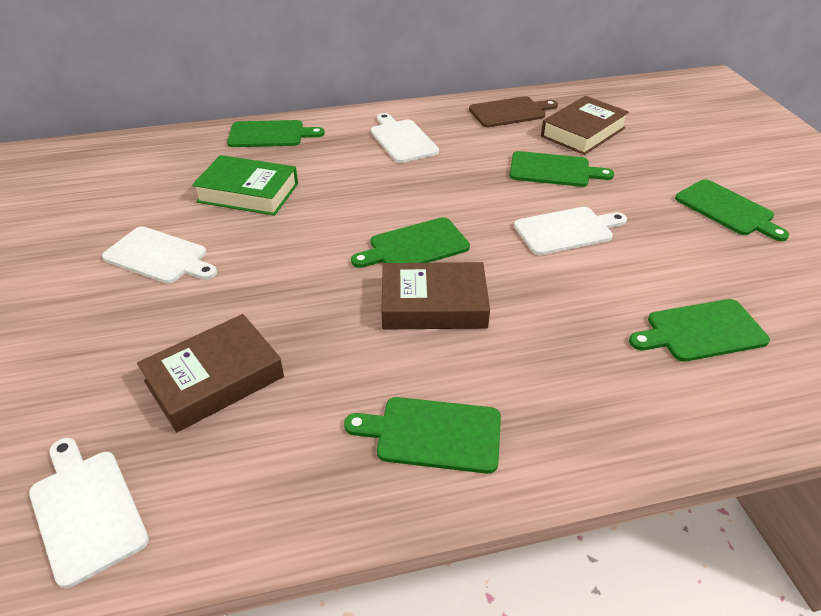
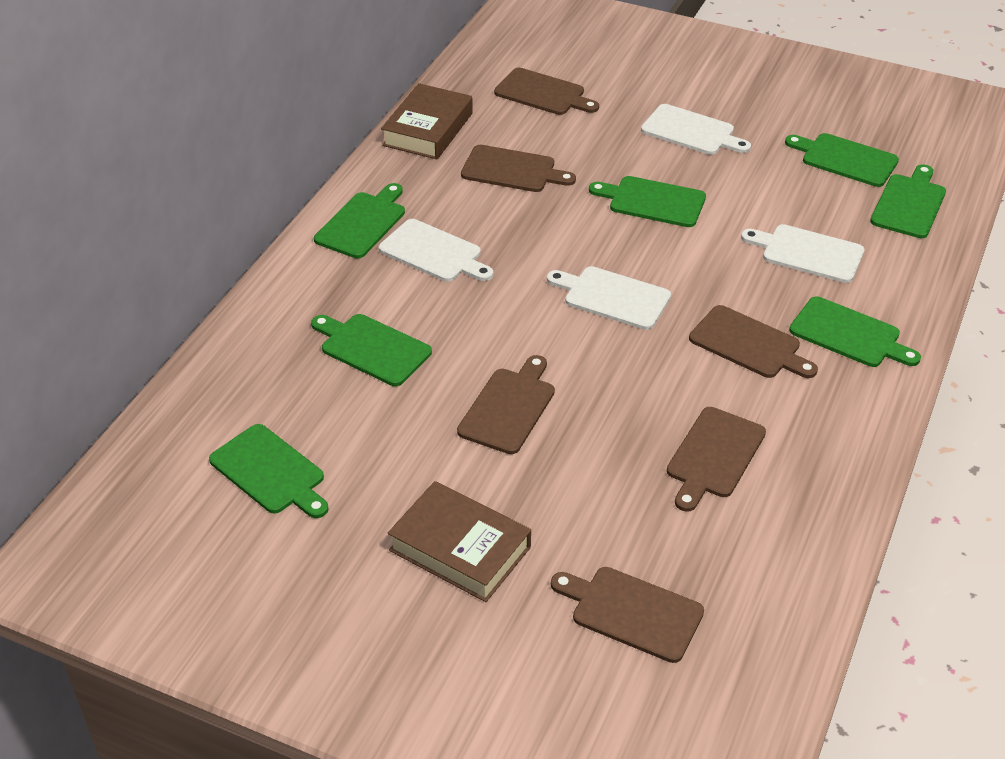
brown book: 3 -> 2
brown cutting board: 1 -> 6
green book: 1 -> 0
green cutting board: 6 -> 7

